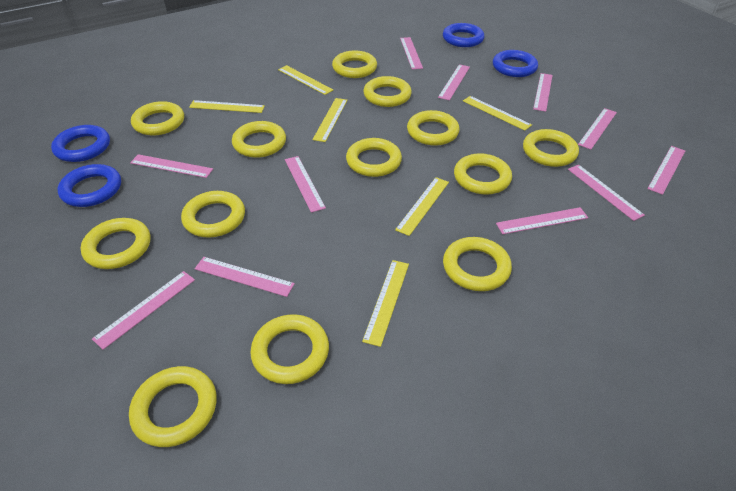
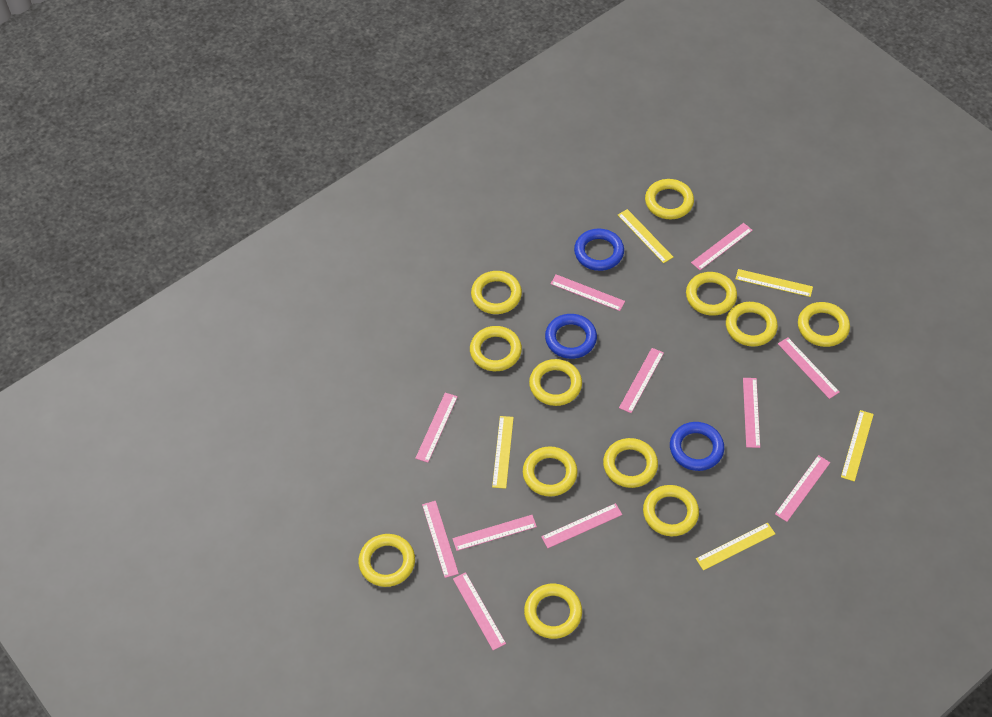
blue ring: 4 -> 3
yellow ring: 13 -> 12
yellow ruler: 6 -> 5

